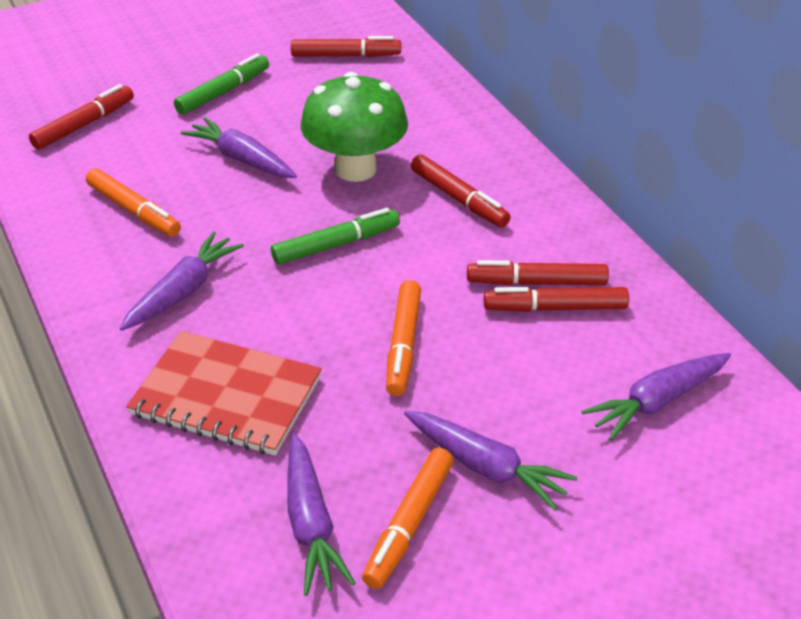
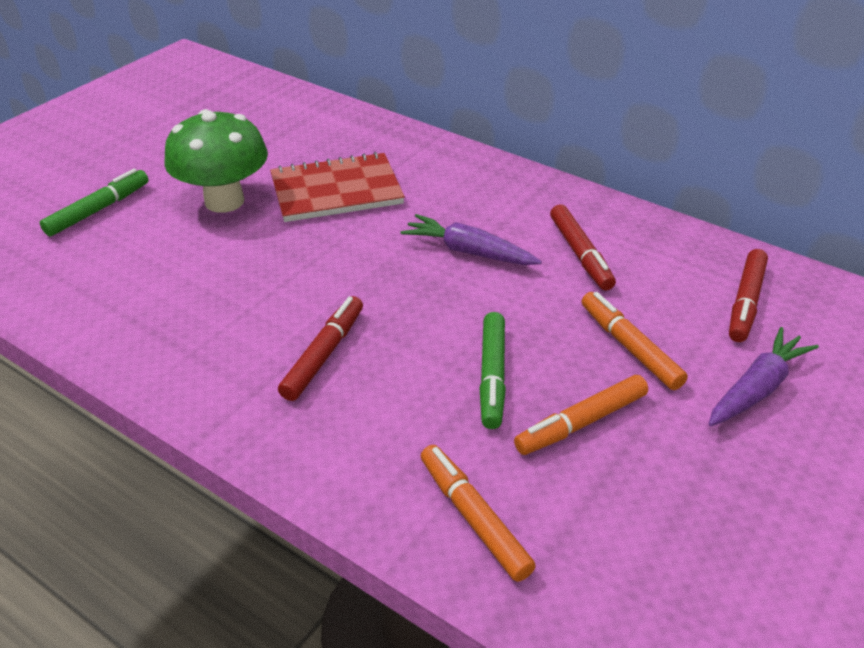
purple carrot: 5 -> 2
red marker: 5 -> 3

